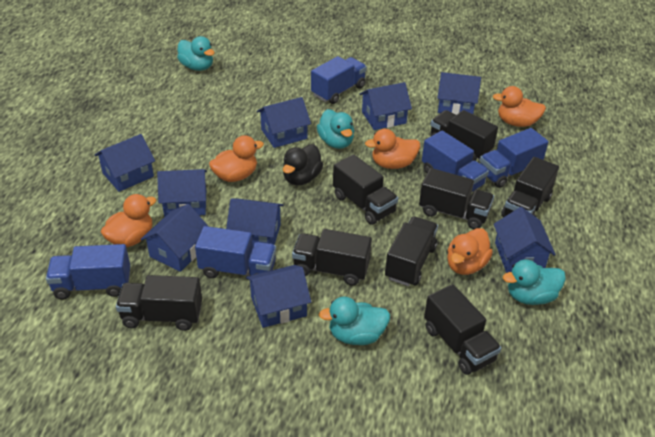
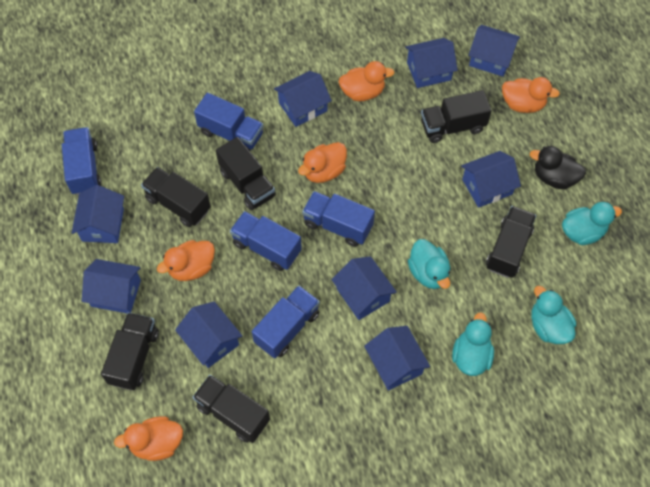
black truck: 8 -> 6

